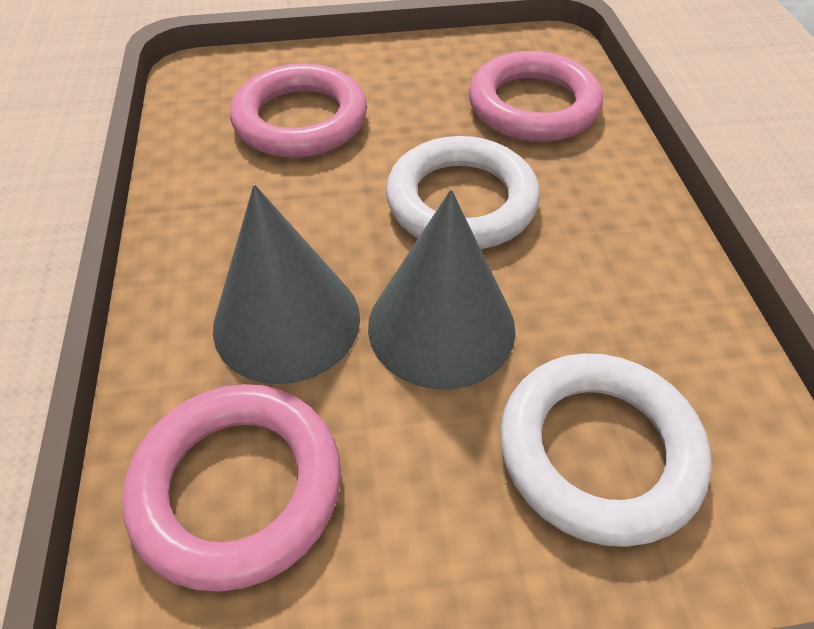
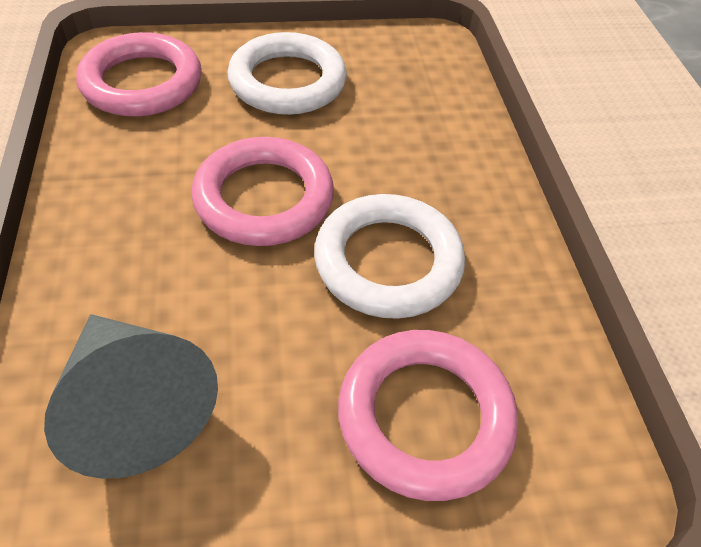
grey cone: 2 -> 1

